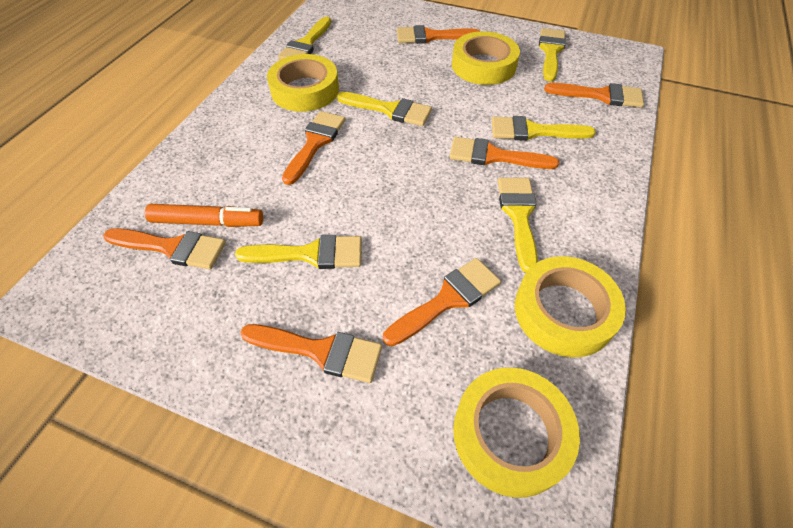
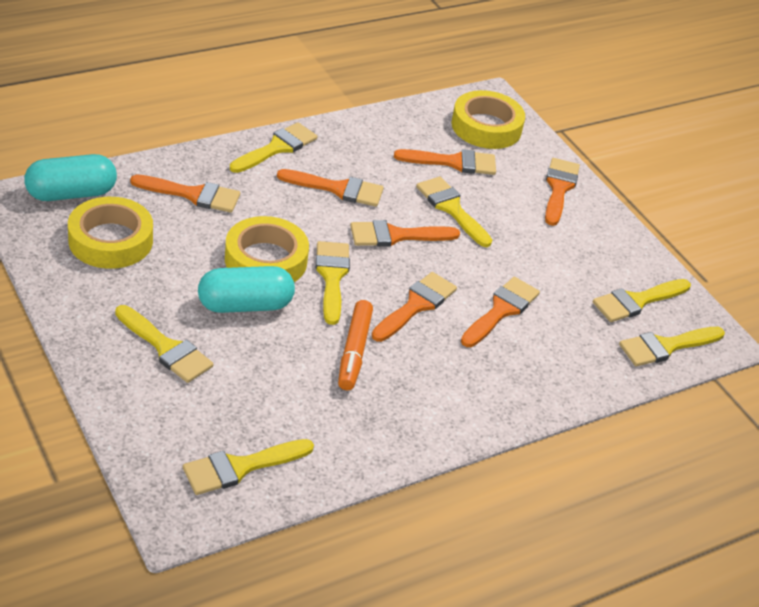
turquoise capsule: 0 -> 2
yellow brush: 6 -> 7
yellow tape: 4 -> 3

